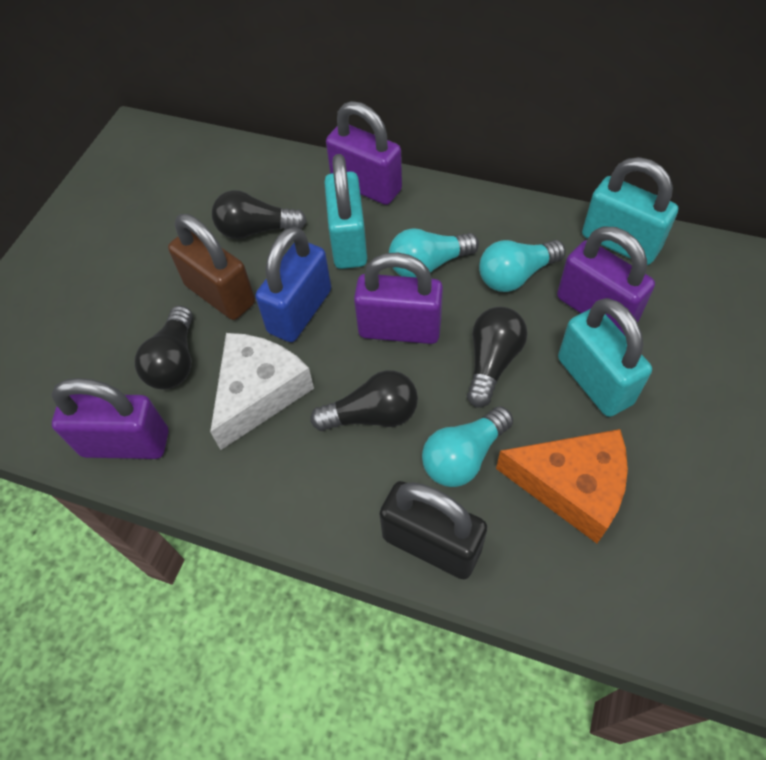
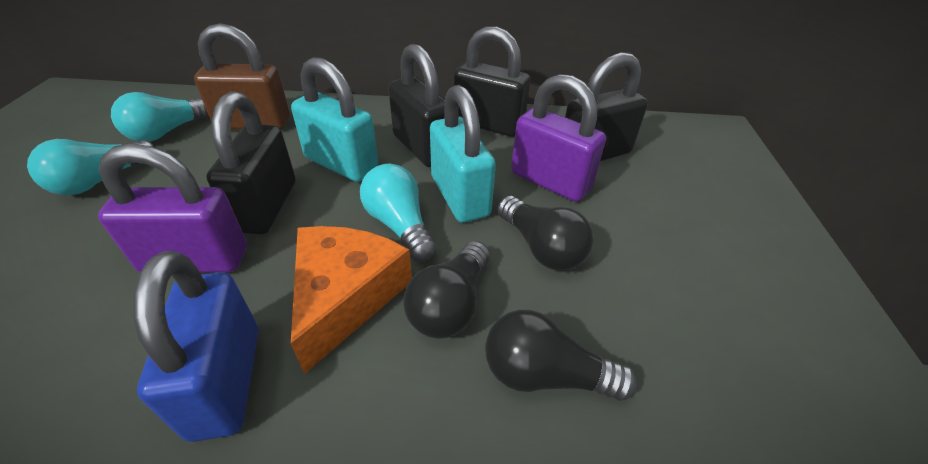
black light bulb: 4 -> 3
black padlock: 1 -> 4
purple padlock: 4 -> 2
turquoise padlock: 3 -> 2
white cheese: 1 -> 0

